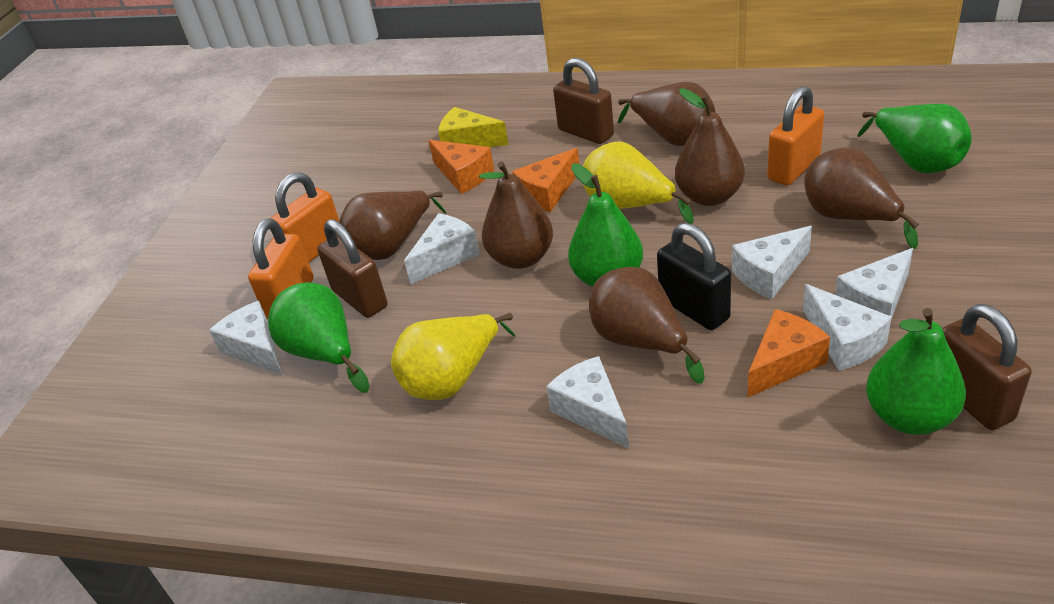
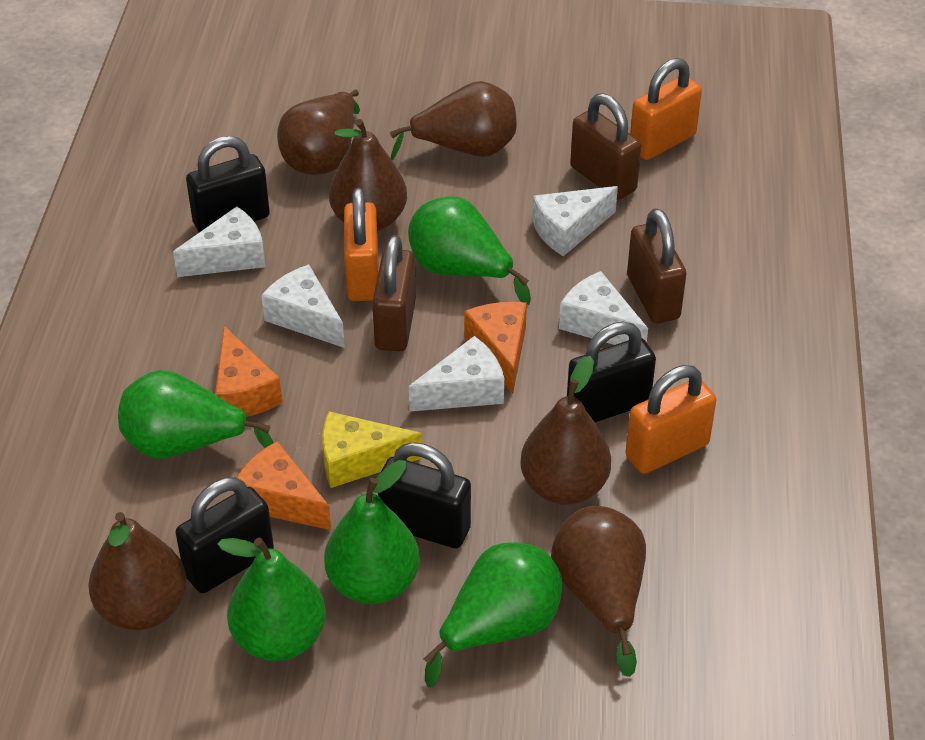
black padlock: 1 -> 4
green pear: 4 -> 5
white cheese: 6 -> 5
yellow pear: 2 -> 0

